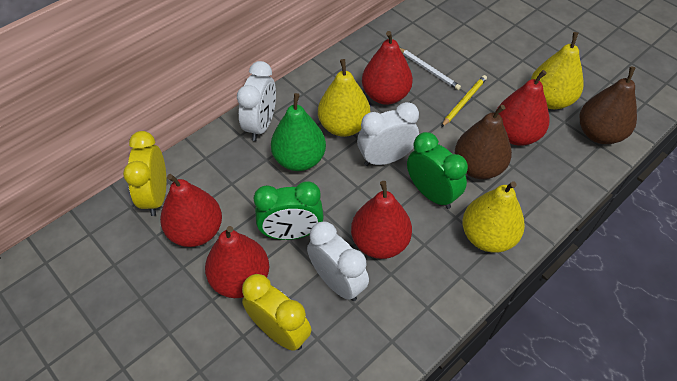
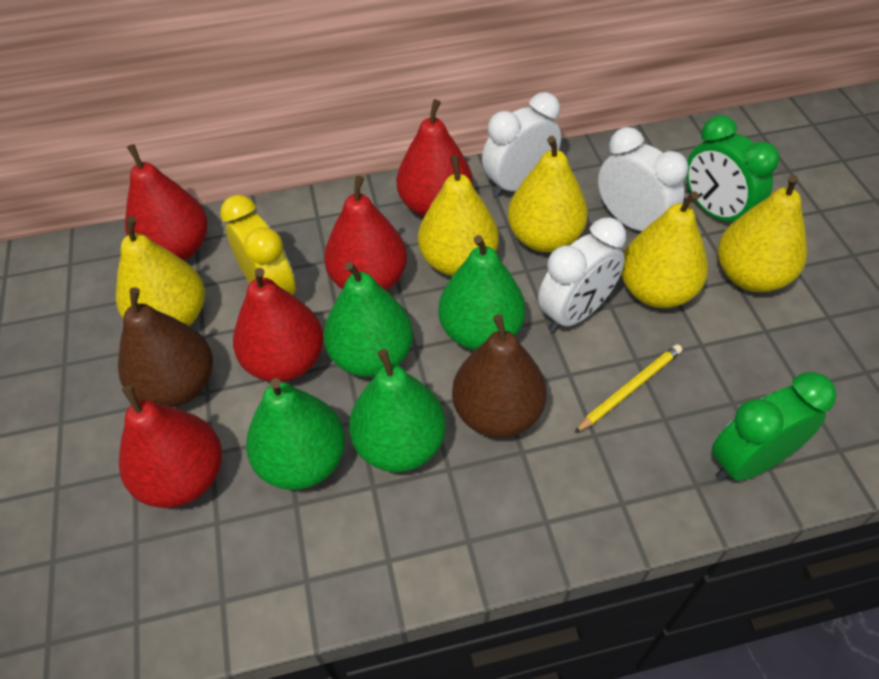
green pear: 1 -> 4
white pencil: 1 -> 0
yellow clock: 2 -> 1
yellow pear: 3 -> 5

